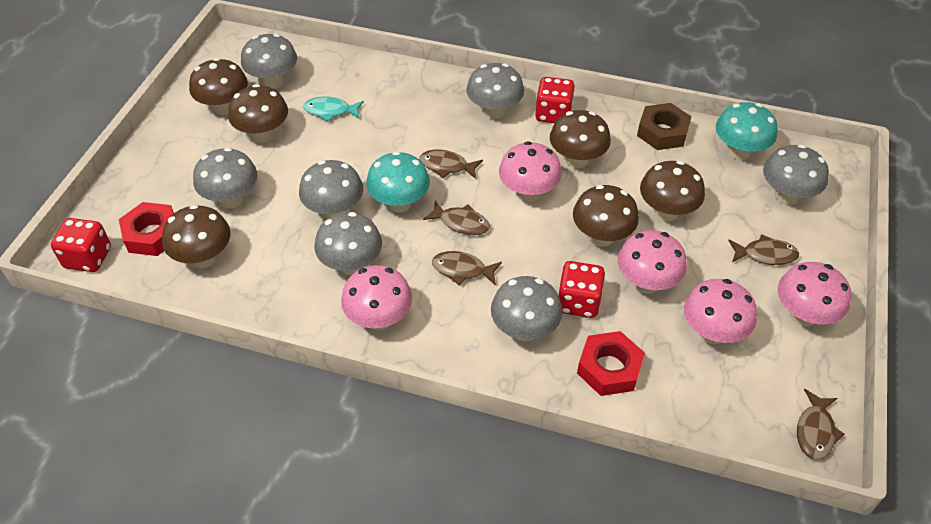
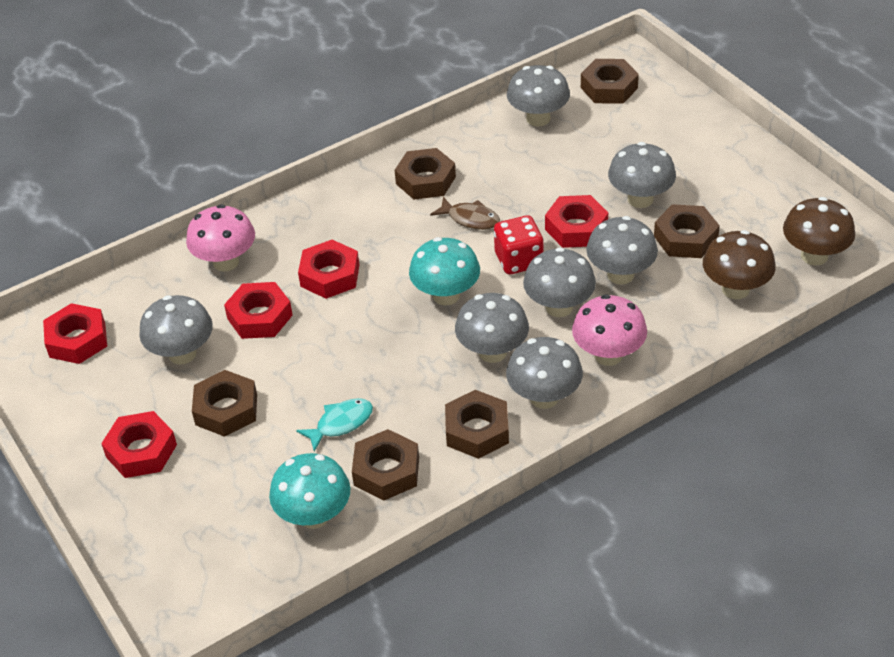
brown fish: 5 -> 1
brown mushroom: 6 -> 2
brown nut: 1 -> 6
pink mushroom: 5 -> 2
red dice: 3 -> 1
red nut: 2 -> 5

